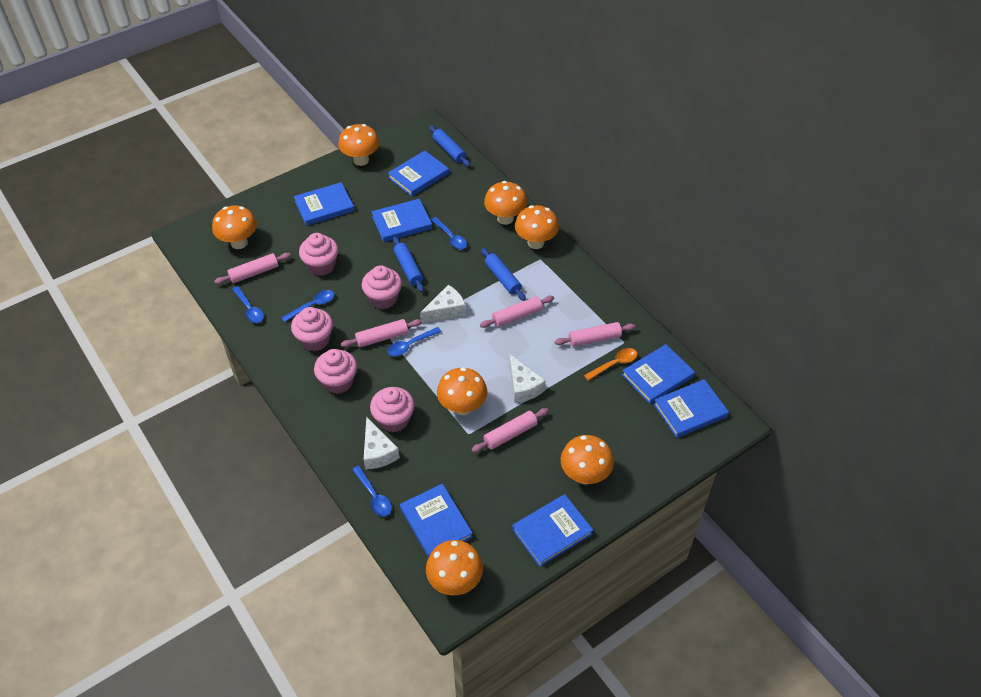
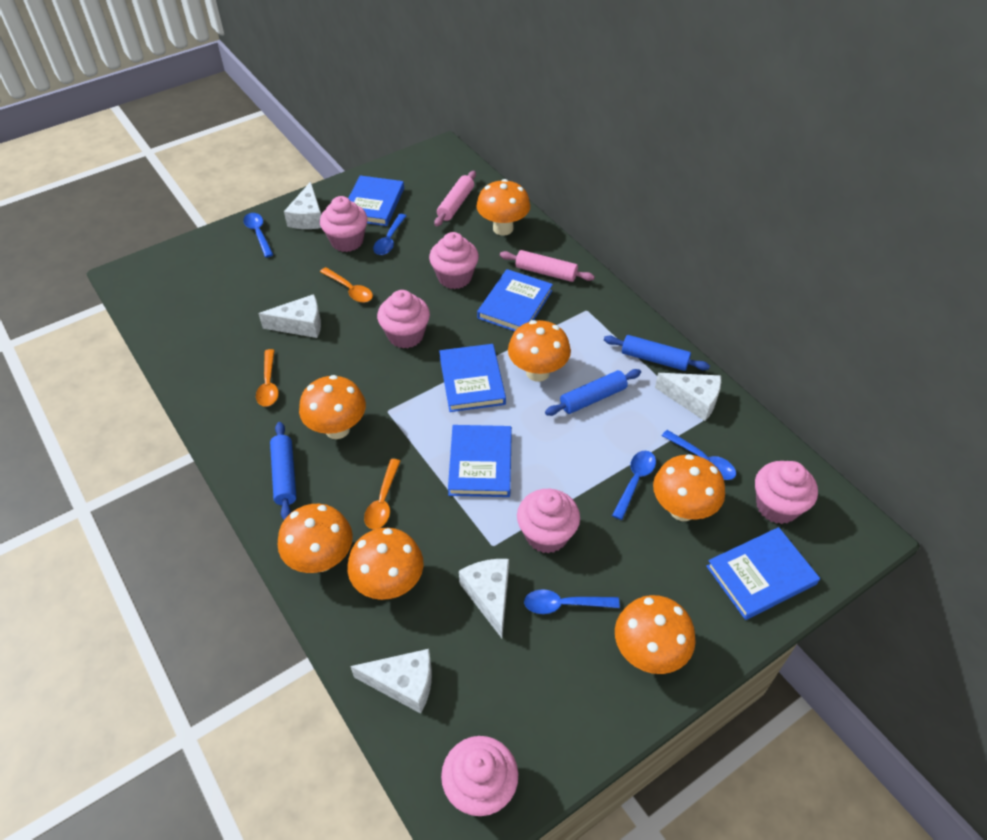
blue book: 7 -> 5
orange spoon: 1 -> 3
pink cupcake: 5 -> 6
pink rolling pin: 5 -> 2
white cheese: 3 -> 5

